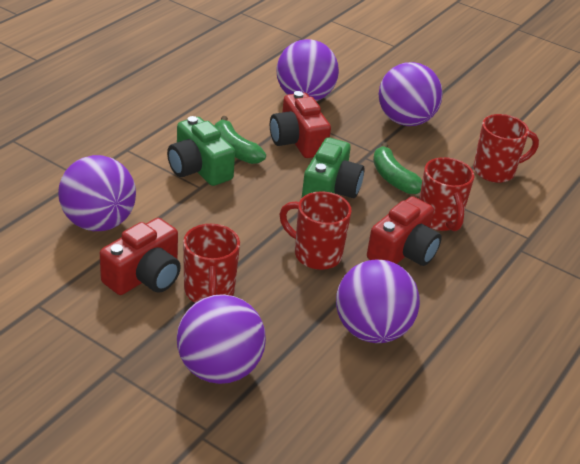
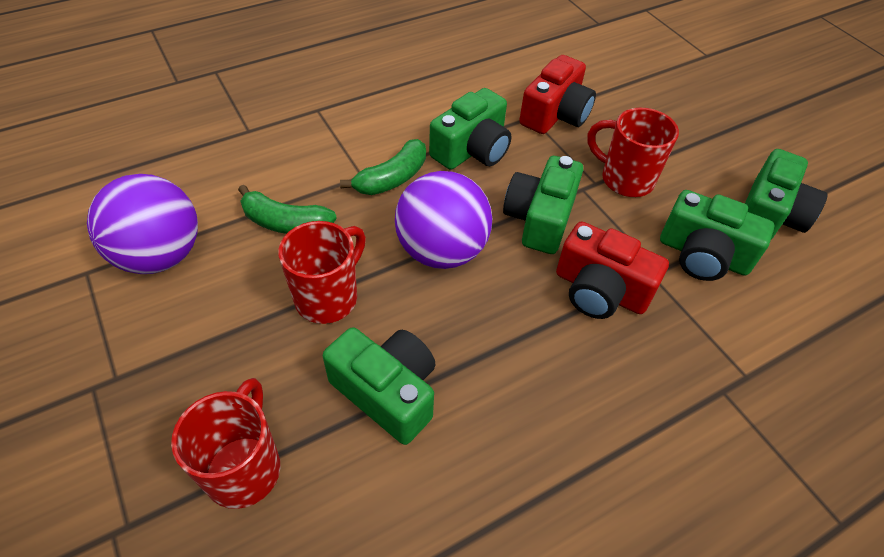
green camera: 2 -> 5
purple ball: 5 -> 2
red camera: 3 -> 2
red mug: 4 -> 3

